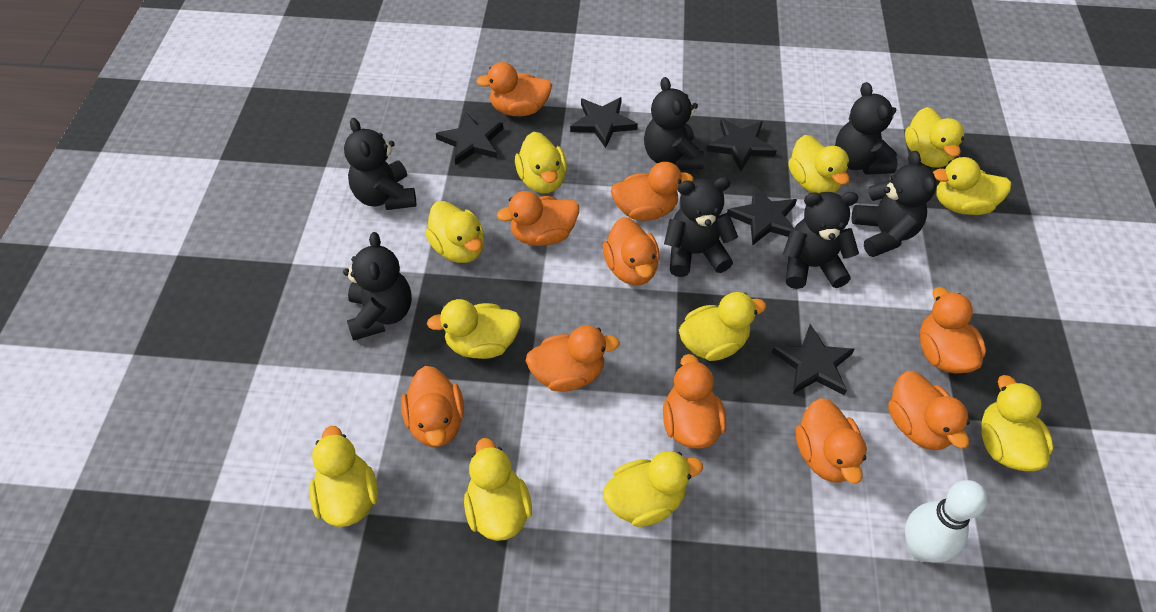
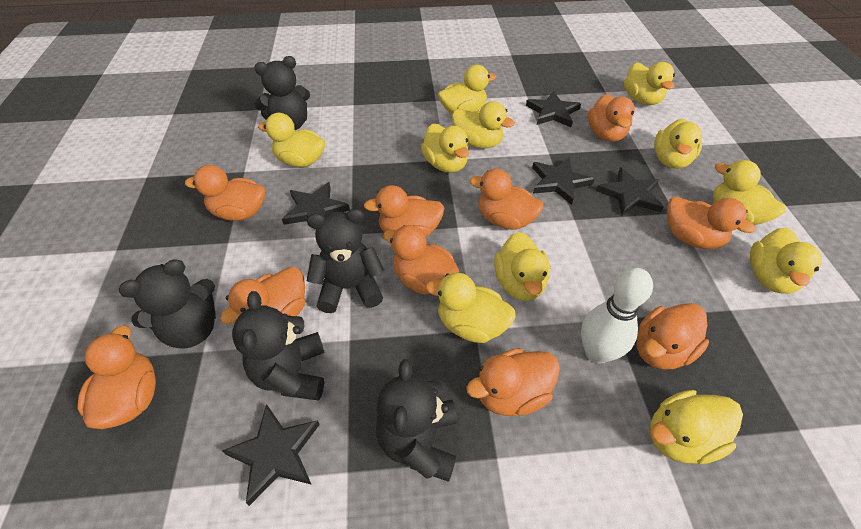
black teddy bear: 7 -> 5

